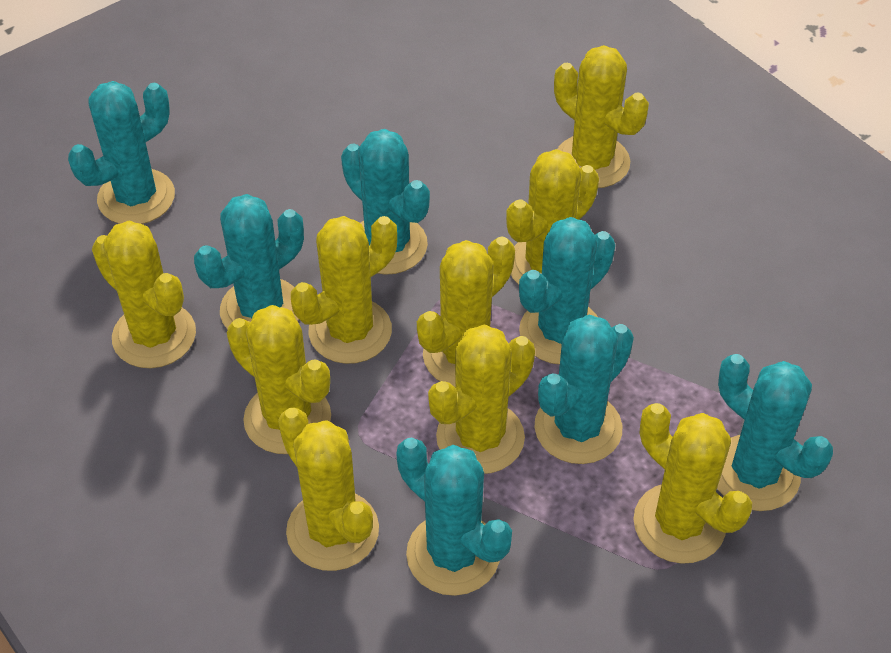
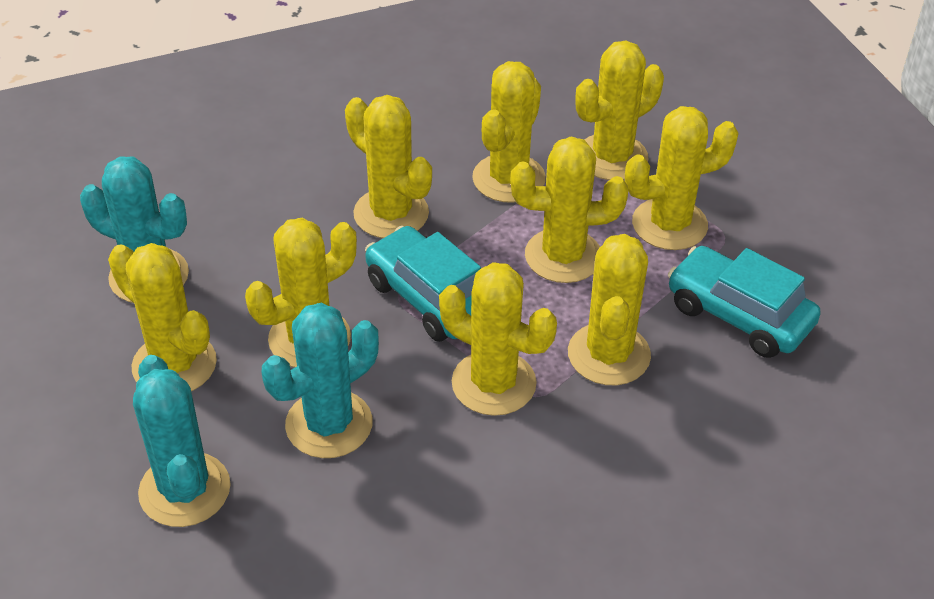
turquoise cactus: 7 -> 3
turquoise car: 0 -> 2

